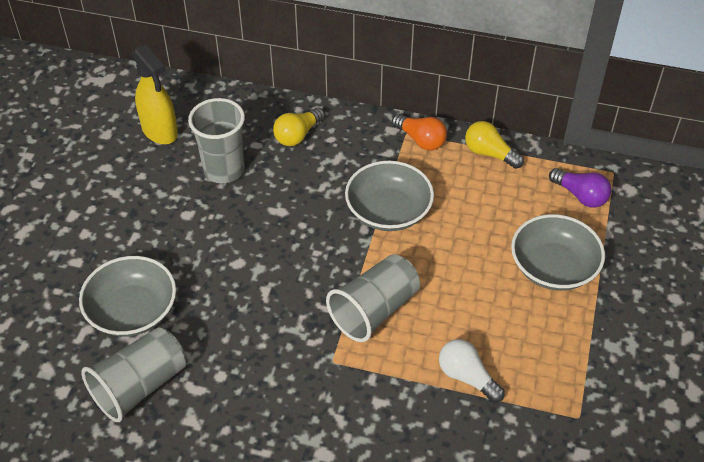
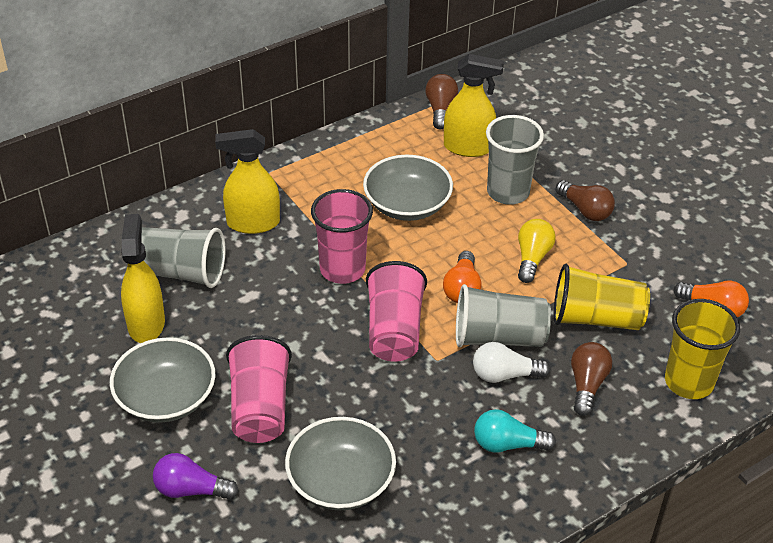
brown light bulb: 0 -> 3
orange light bulb: 1 -> 2
pink cup: 0 -> 3
turquoise light bulb: 0 -> 1
yellow cup: 0 -> 2
yellow light bulb: 2 -> 1
yellow spray bottle: 1 -> 3

